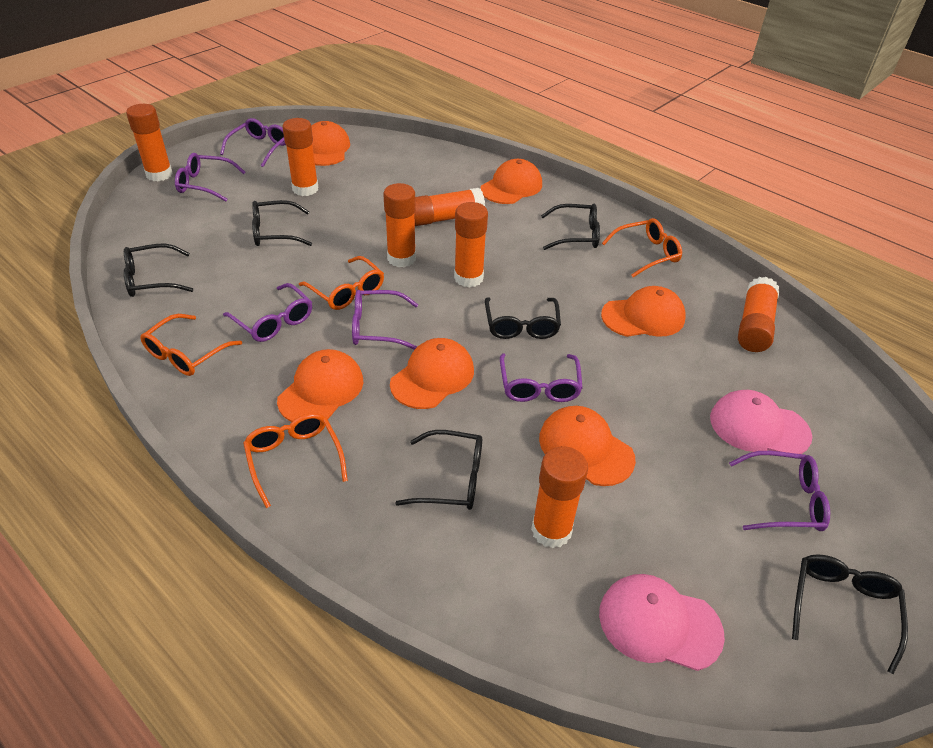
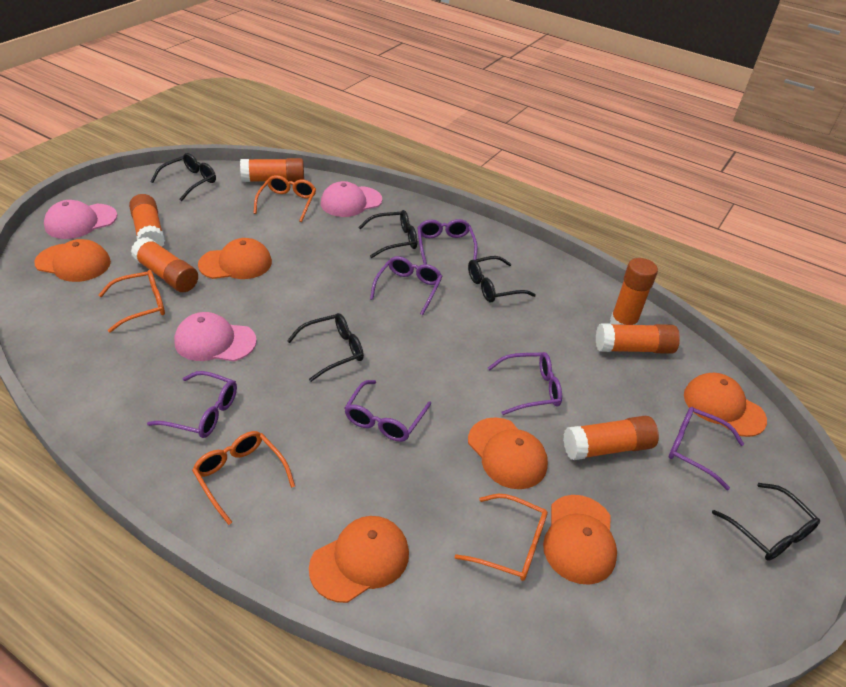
black glasses: 6 -> 5
orange glue stick: 7 -> 6
pink cap: 2 -> 3

